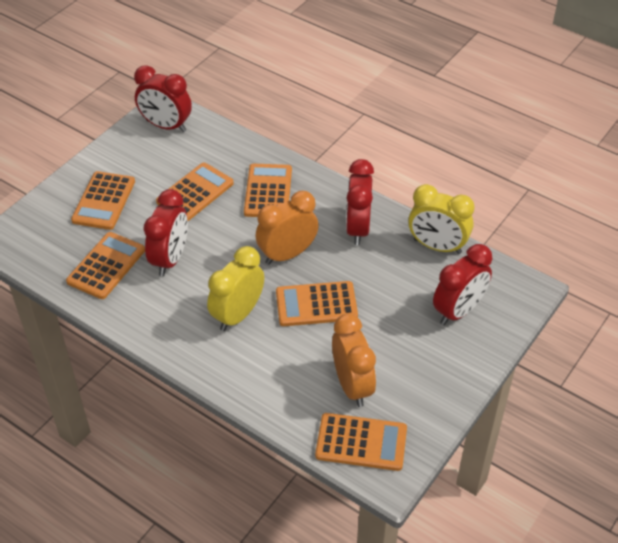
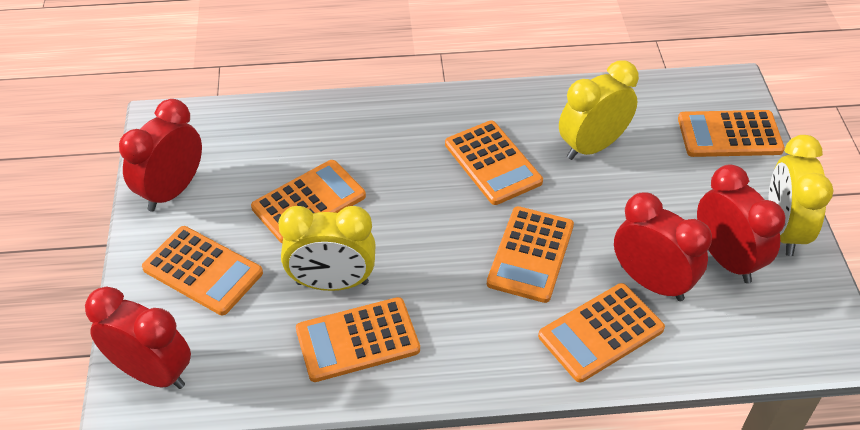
orange calculator: 6 -> 7
orange clock: 2 -> 0
yellow clock: 2 -> 3

